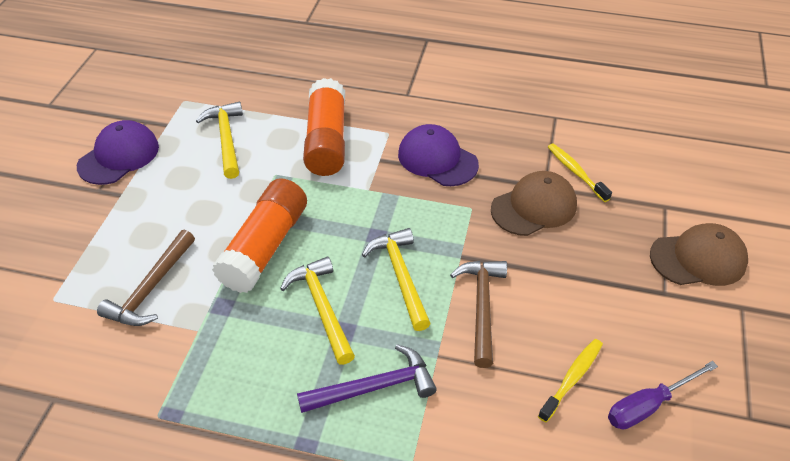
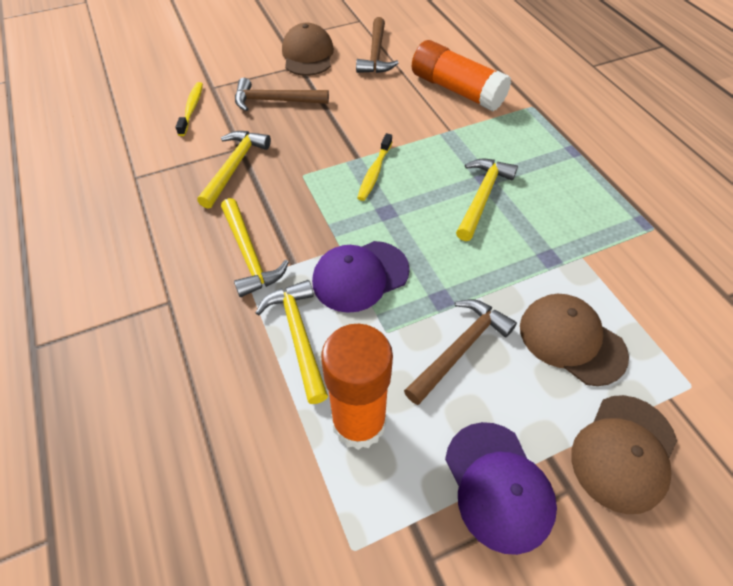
brown cap: 2 -> 3
brown hammer: 2 -> 3
purple hammer: 1 -> 0
purple screwdriver: 1 -> 0
yellow hammer: 3 -> 4

